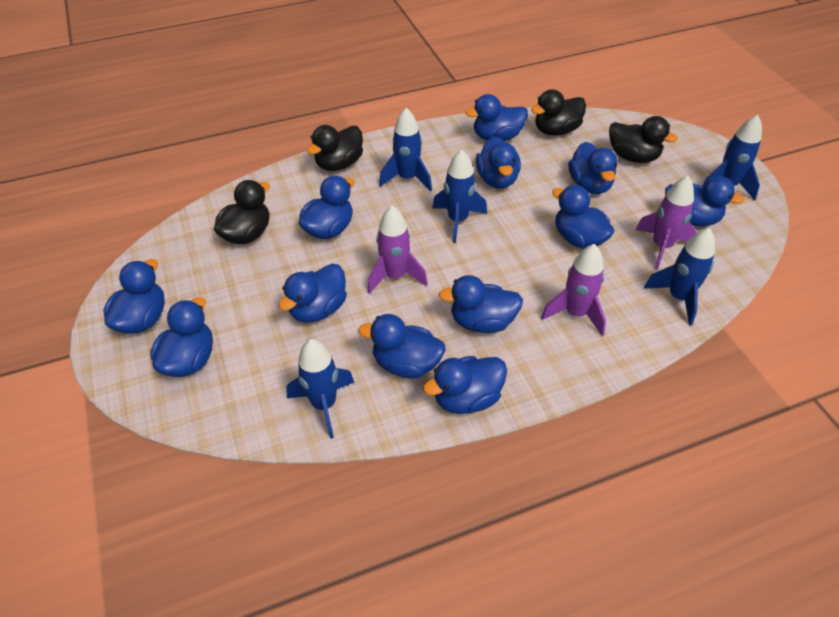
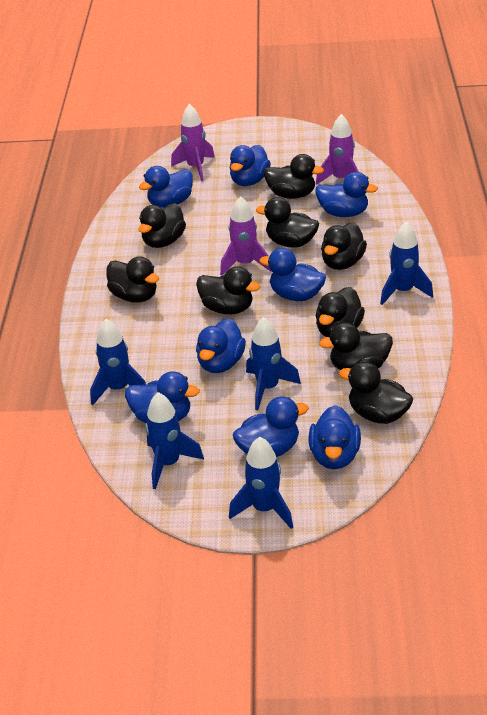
black duck: 4 -> 9
blue duck: 12 -> 8

